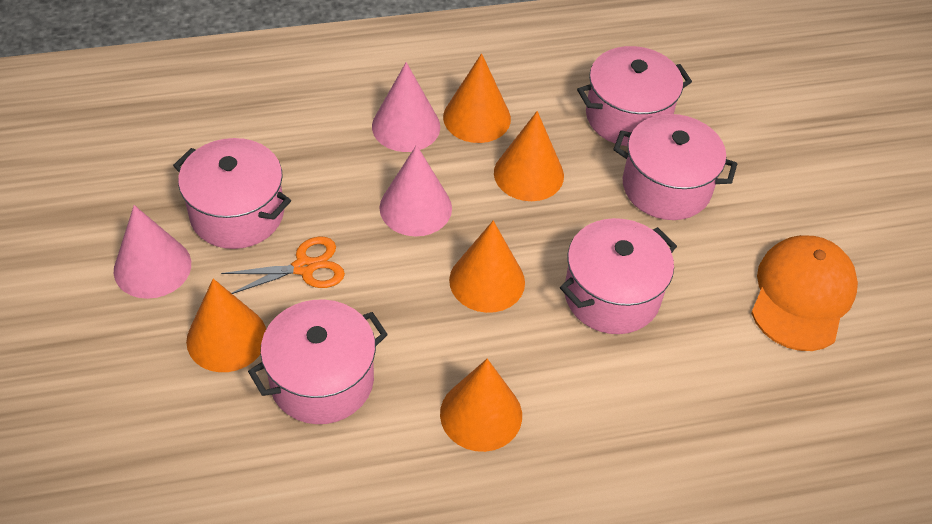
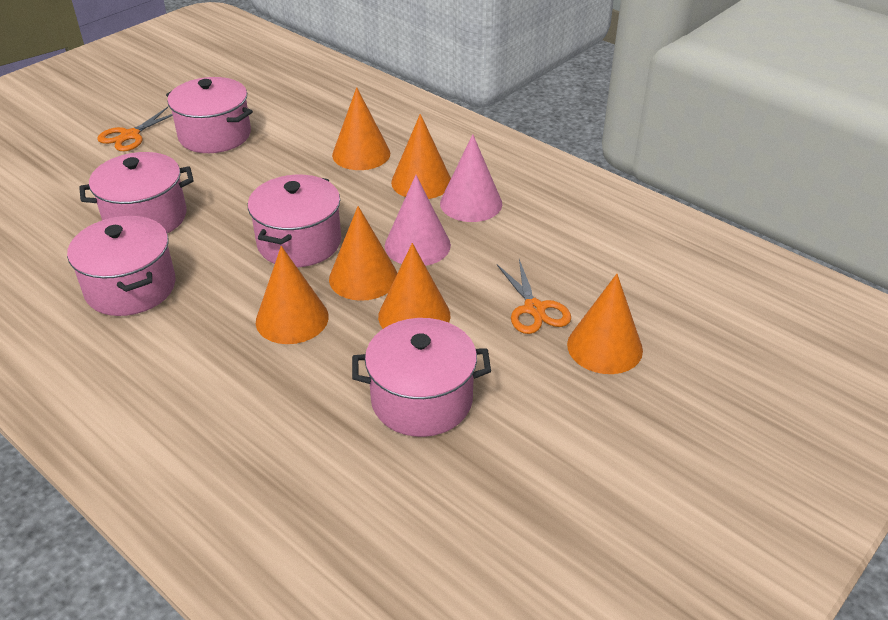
orange cap: 1 -> 0
orange cone: 5 -> 6
orange scissors: 1 -> 2
pink cone: 3 -> 2

